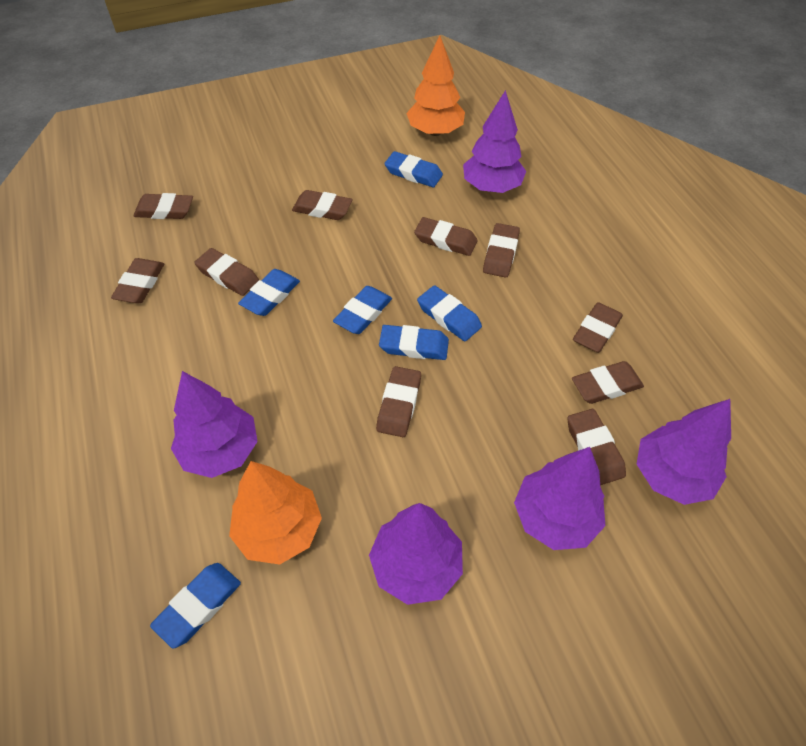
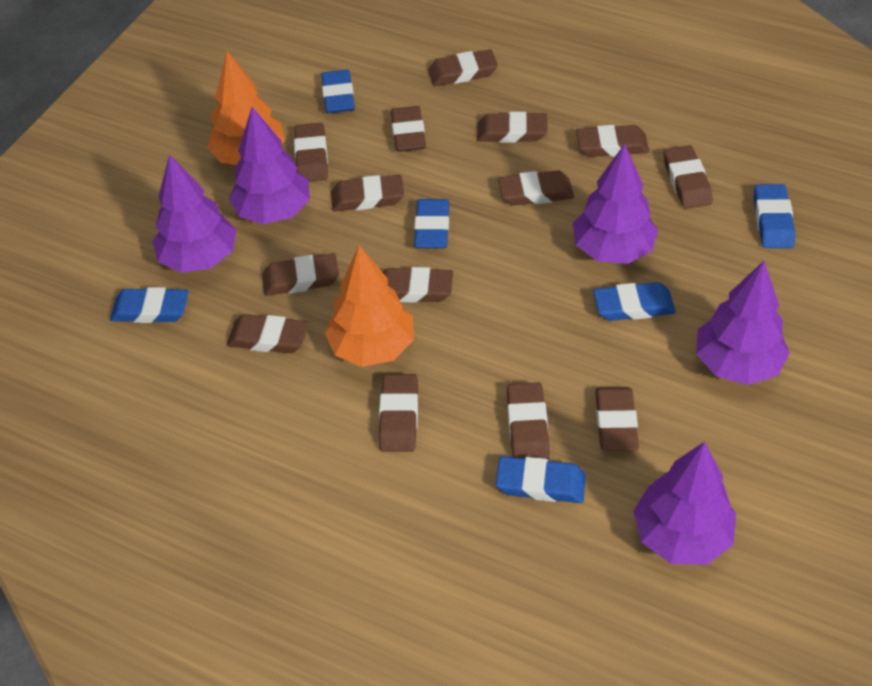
brown eraser: 10 -> 14

